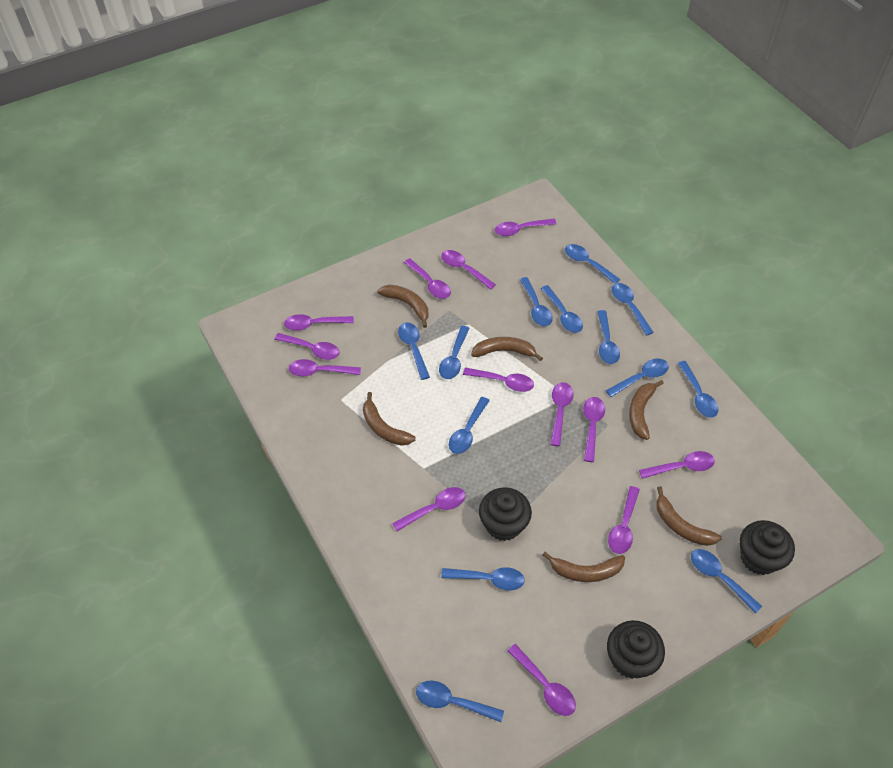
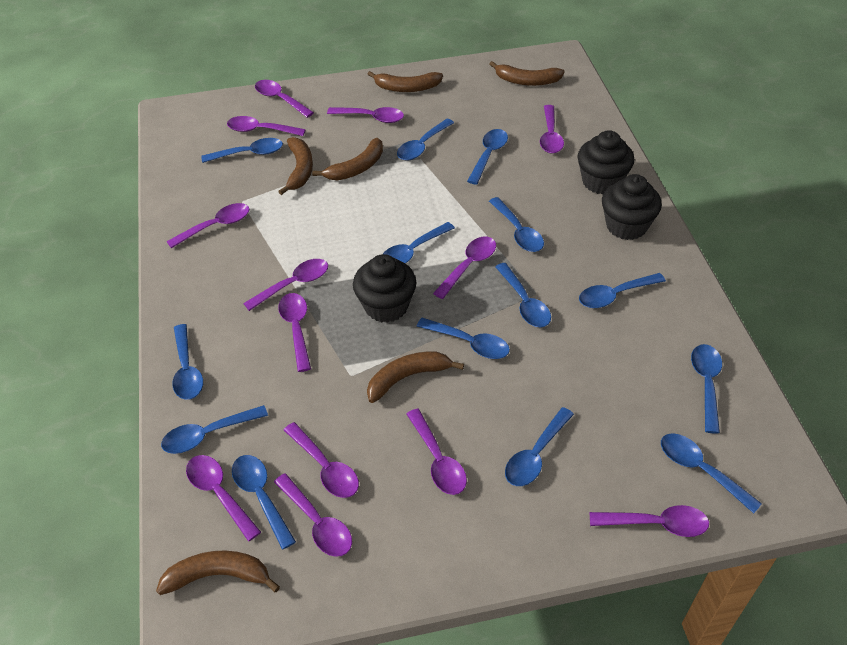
blue spoon: 13 -> 14

